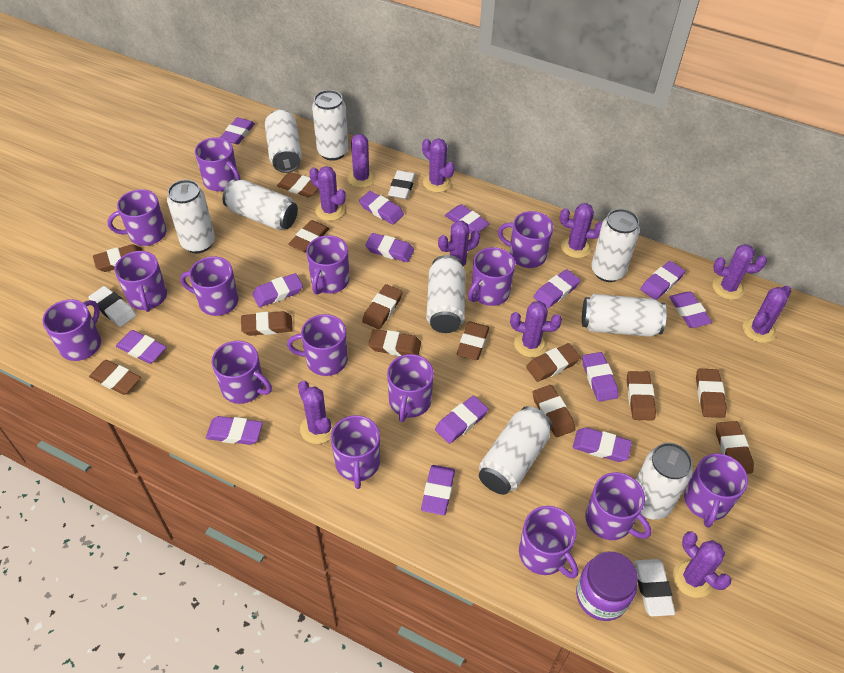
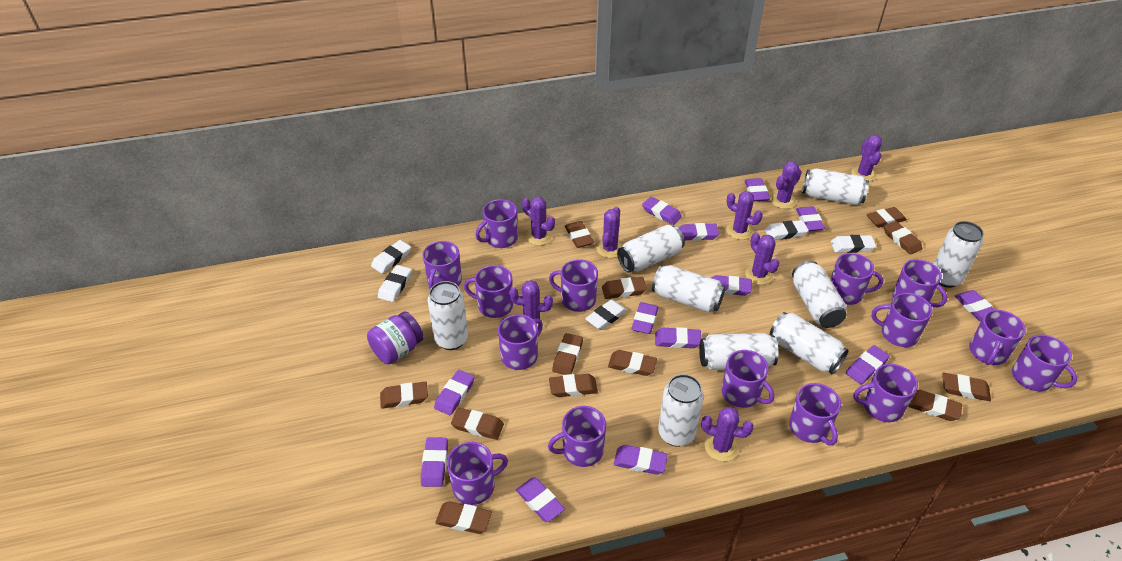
brown eraser: 13 -> 12
purple cactus: 10 -> 8
purple eraser: 14 -> 13
white eraser: 3 -> 5

